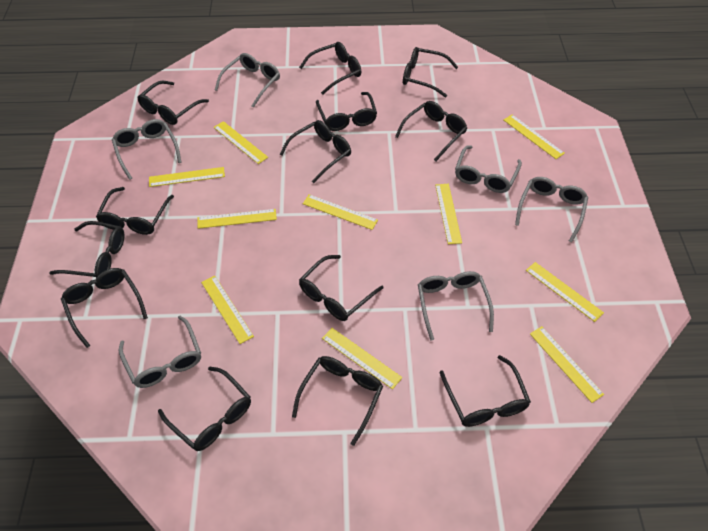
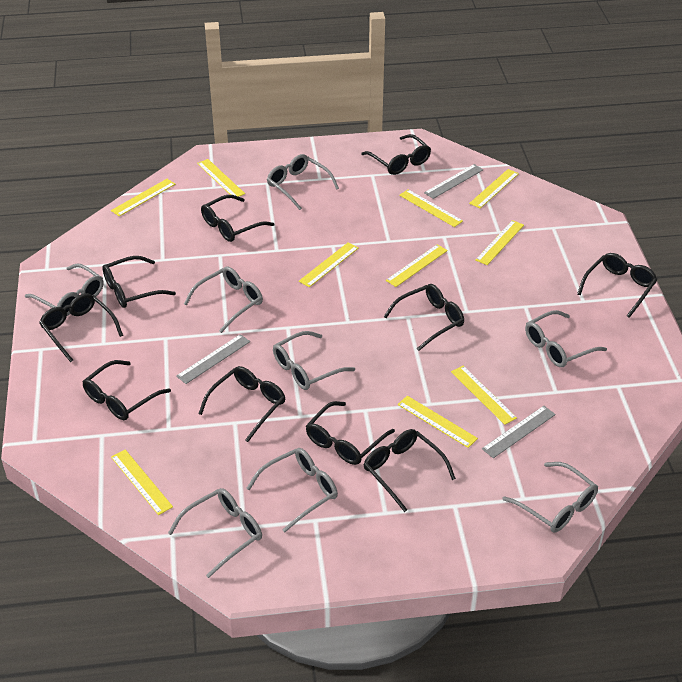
black glasses: 13 -> 10
grey glasses: 6 -> 8
grey ruler: 0 -> 3

